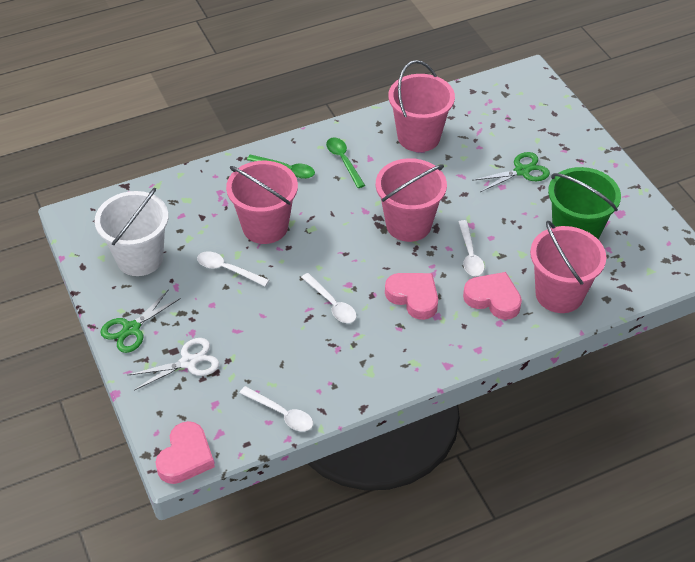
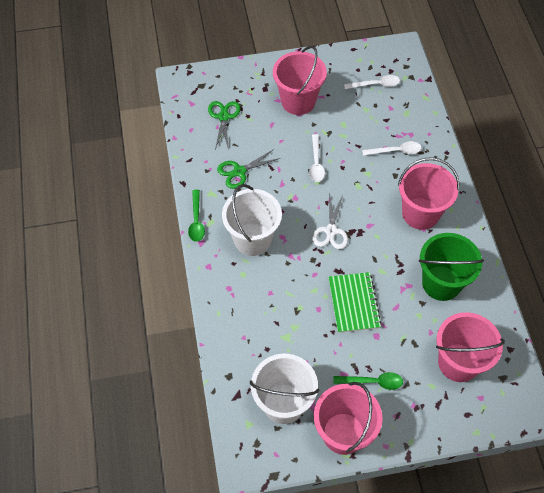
green notebook: 0 -> 1
pink heart: 3 -> 0
white bucket: 1 -> 2
white spoon: 4 -> 3

